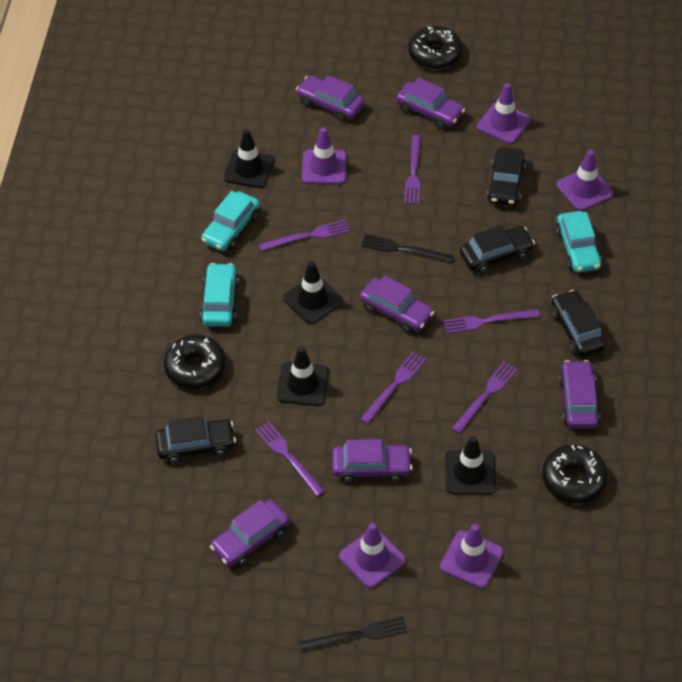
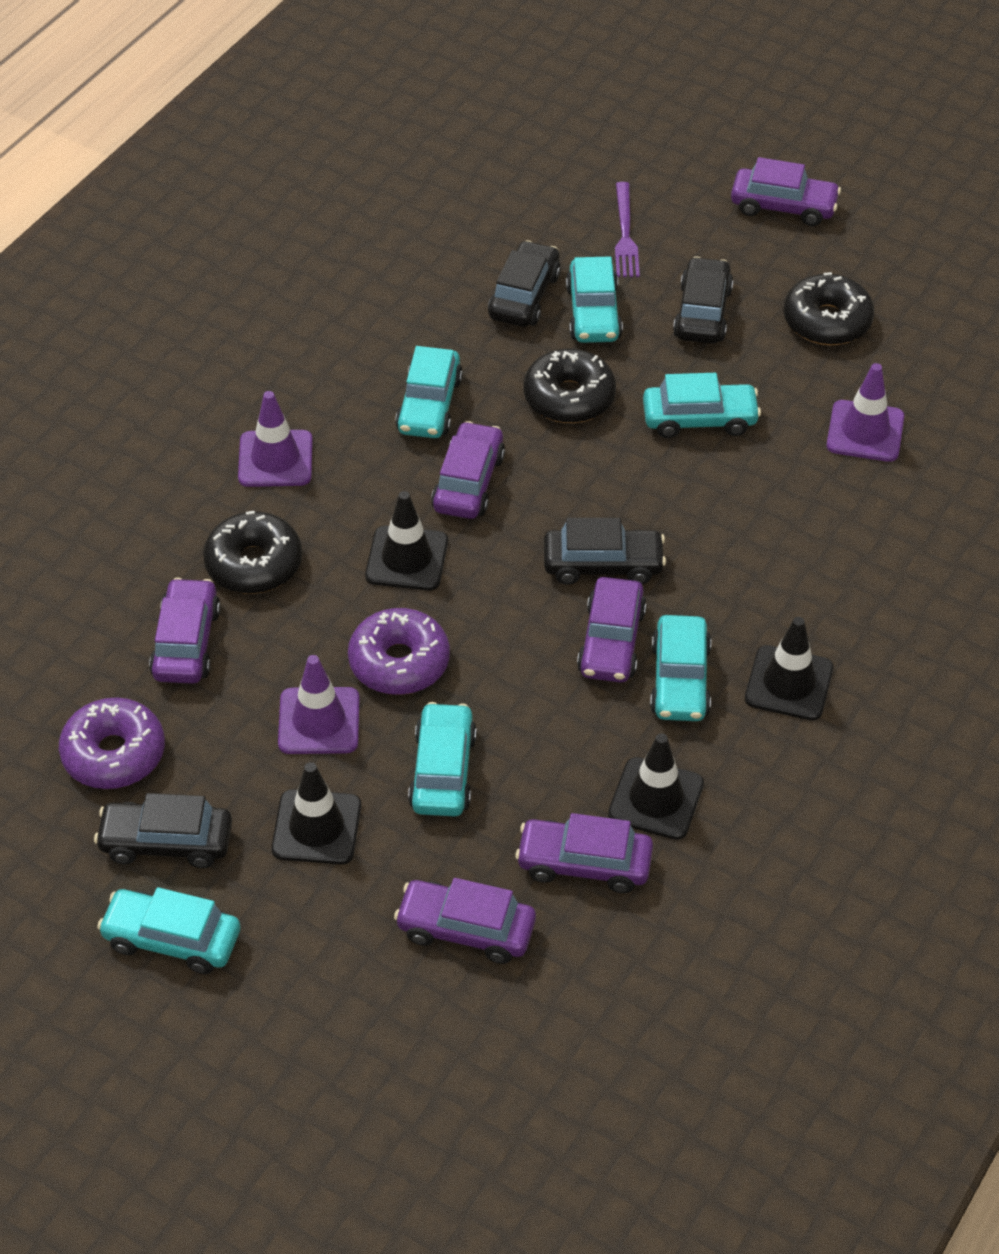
black fork: 2 -> 0
purple donut: 0 -> 2
purple fork: 6 -> 1
purple traffic cone: 5 -> 3
turquoise car: 3 -> 6

